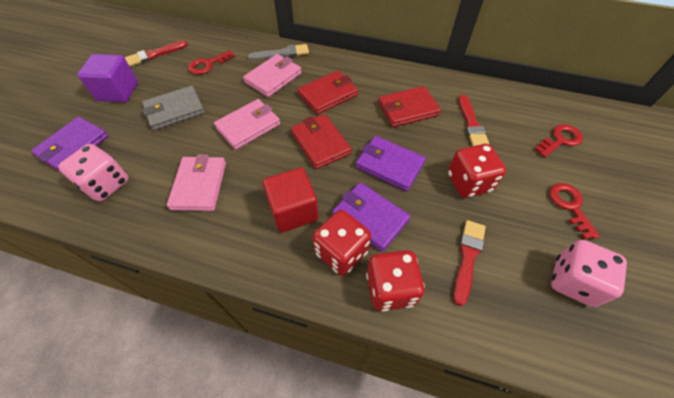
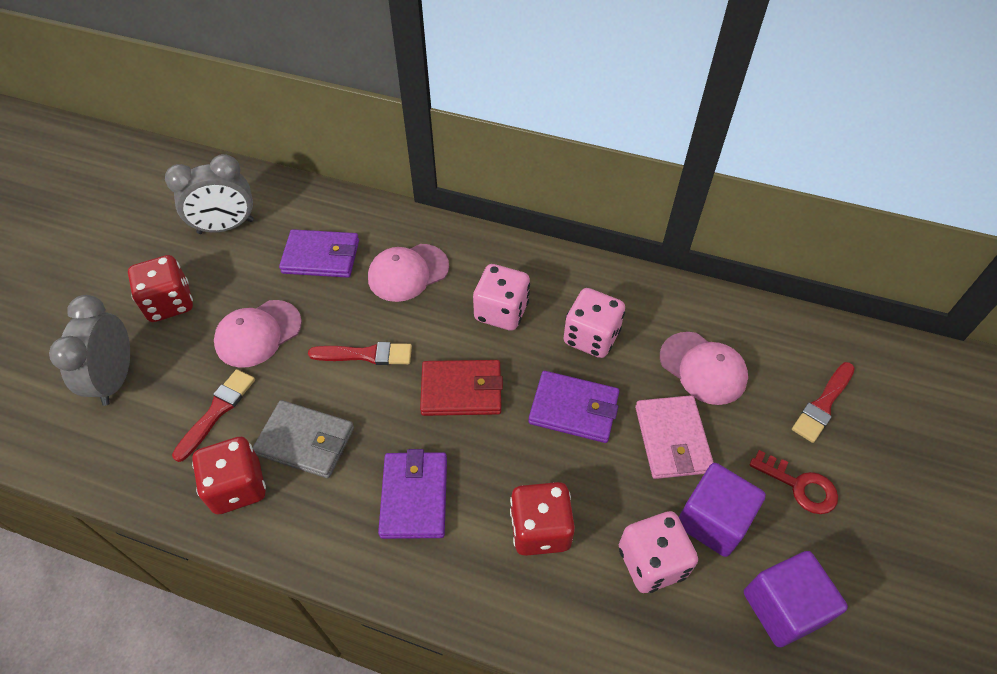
grey brush: 1 -> 0
grey clock: 0 -> 2
pink cap: 0 -> 3
pink dice: 2 -> 3
pink wallet: 3 -> 1
purple cube: 1 -> 2
red cube: 1 -> 0
red key: 3 -> 1
red wallet: 3 -> 1

